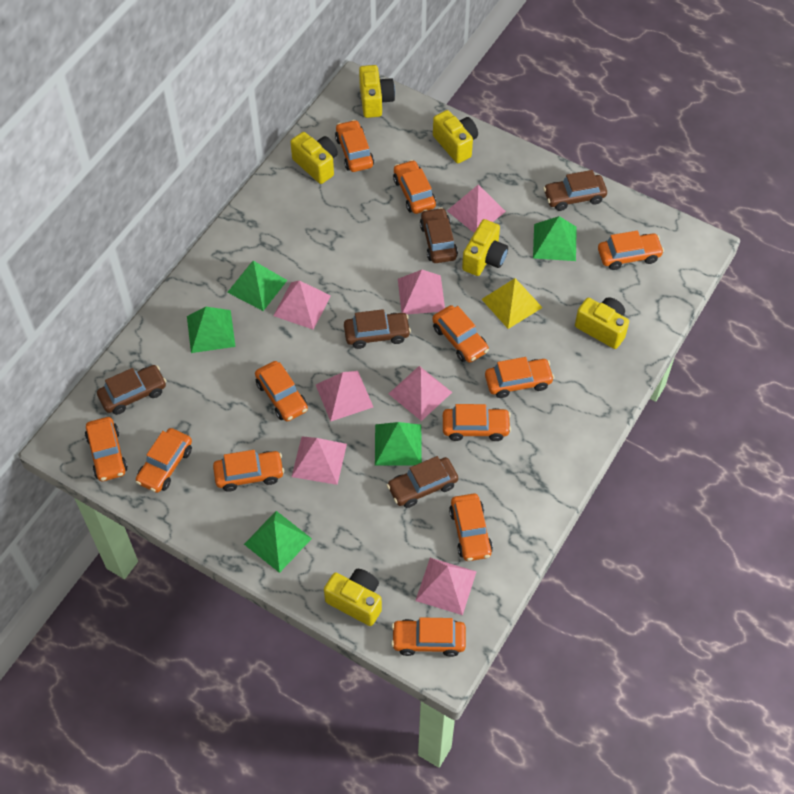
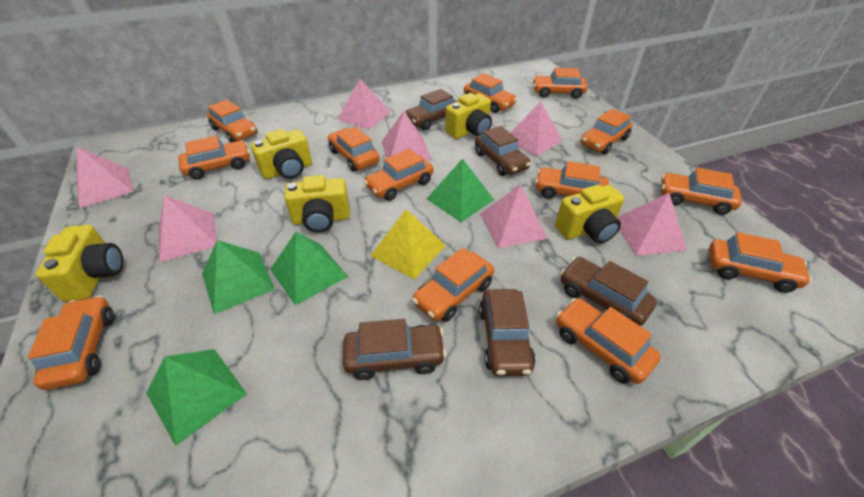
green pyramid: 5 -> 4
orange car: 12 -> 13
yellow camera: 6 -> 5

